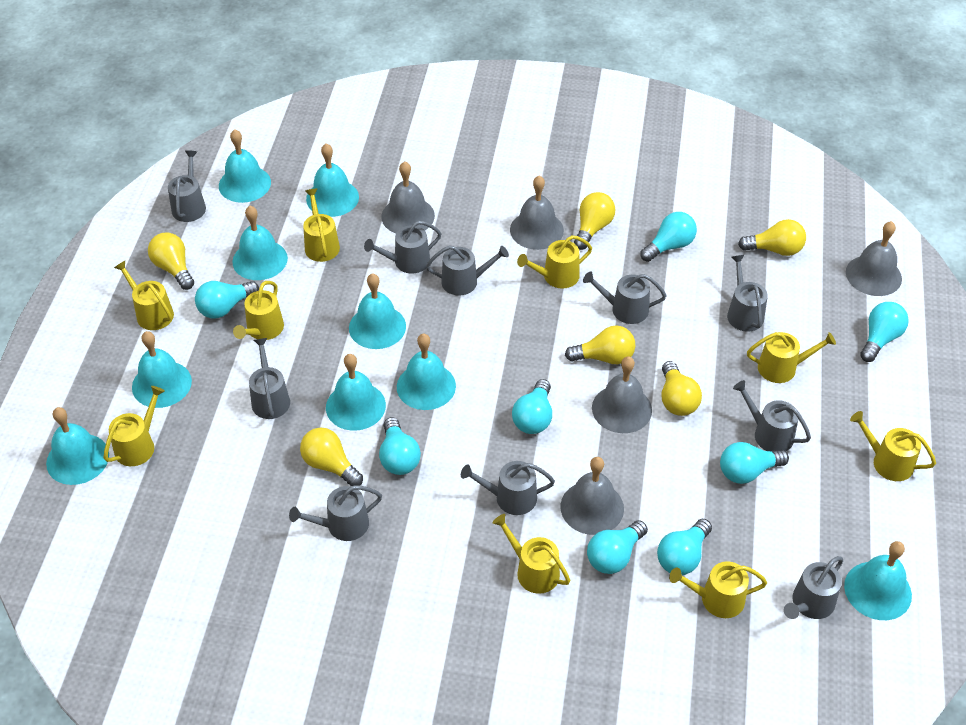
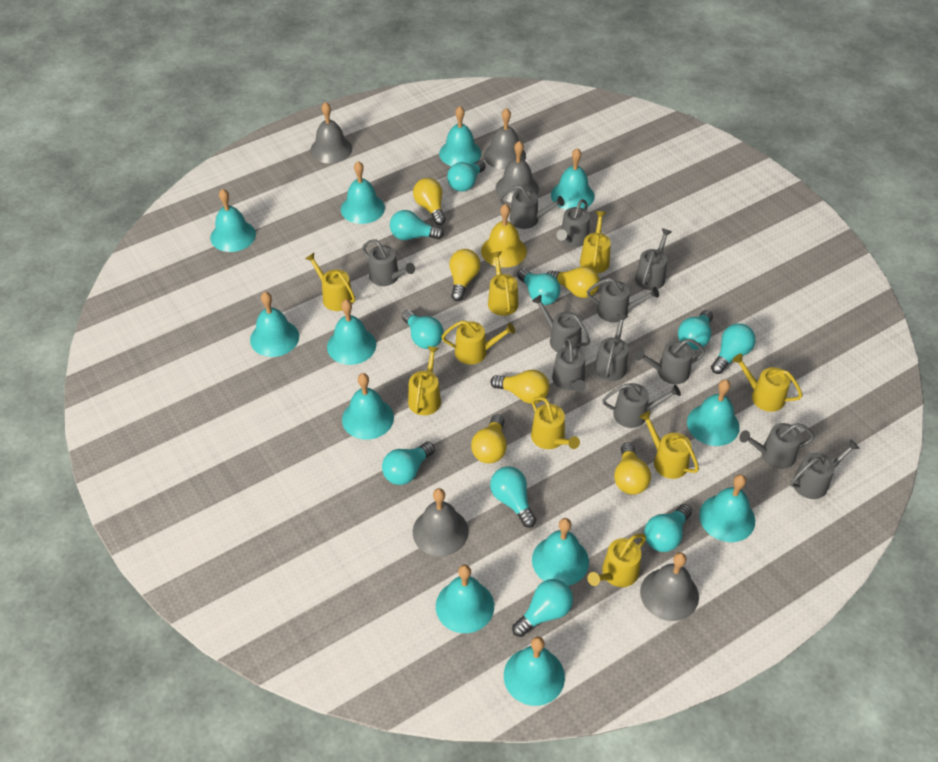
grey watering can: 10 -> 12
turquoise bell: 9 -> 12
turquoise light bulb: 8 -> 10
yellow bell: 0 -> 1

